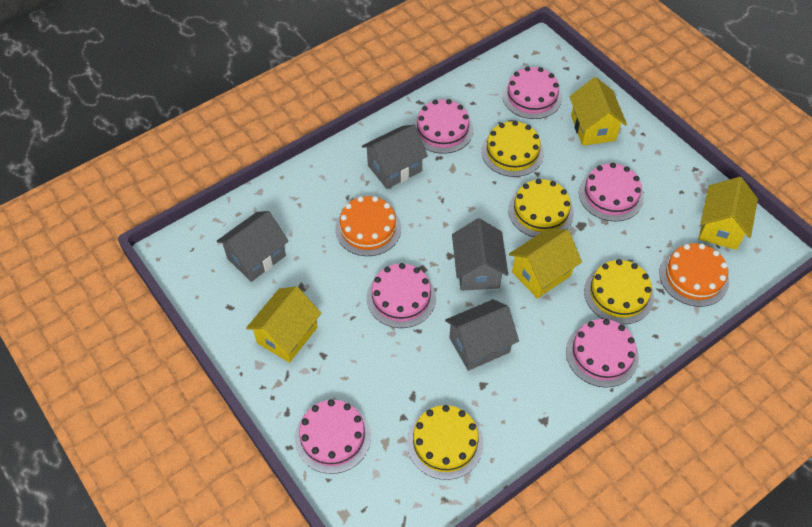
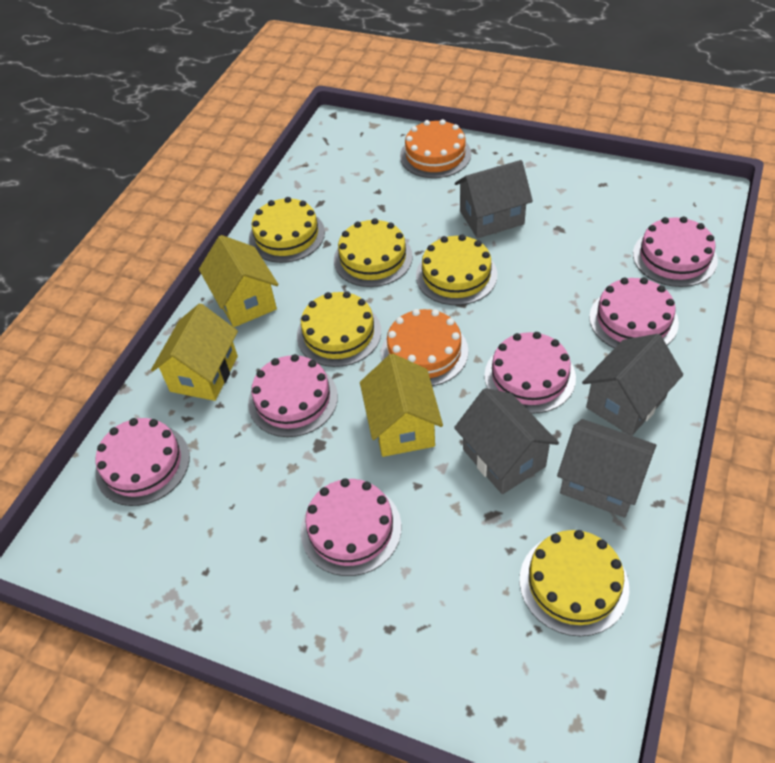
yellow cake: 4 -> 5
yellow house: 4 -> 3

